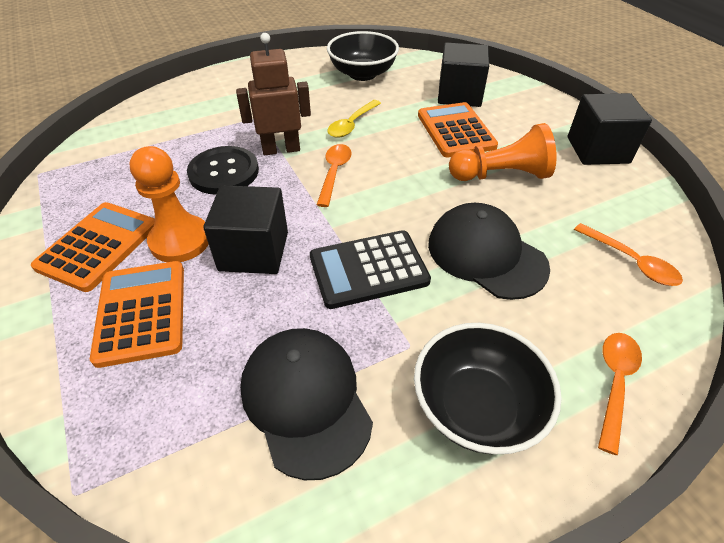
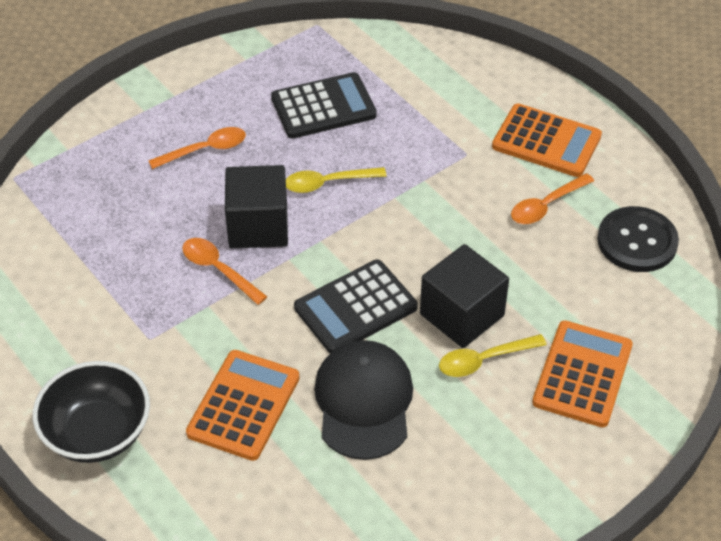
black bowl: 2 -> 1
black calculator: 1 -> 2
black cap: 2 -> 1
black cube: 3 -> 2
brown robot: 1 -> 0
orange pawn: 2 -> 0
yellow spoon: 1 -> 2

